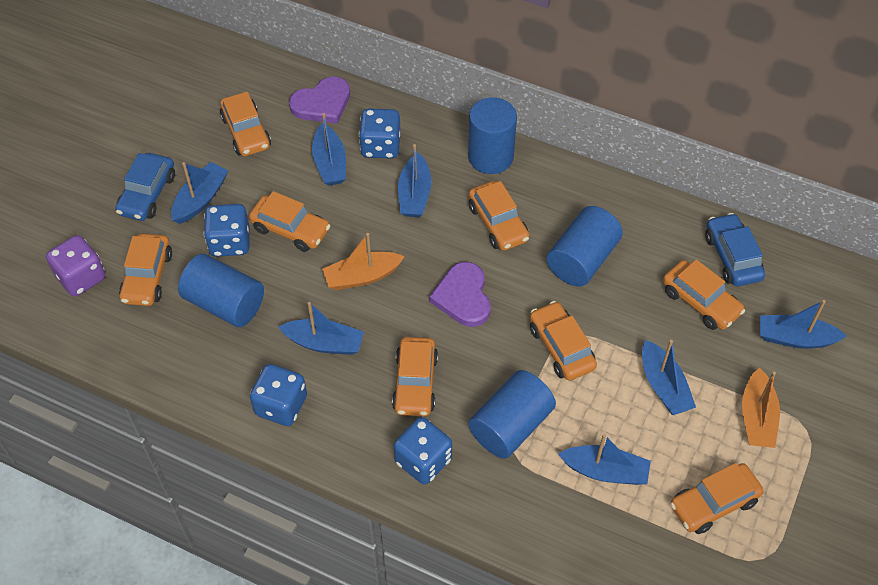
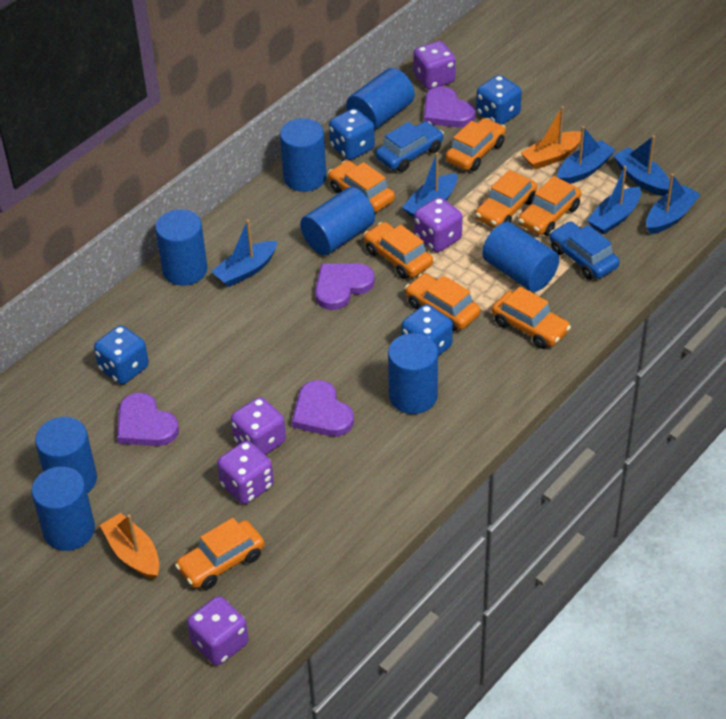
blue boat: 7 -> 6
blue cylinder: 4 -> 8
purple dice: 1 -> 5
purple heart: 2 -> 4

